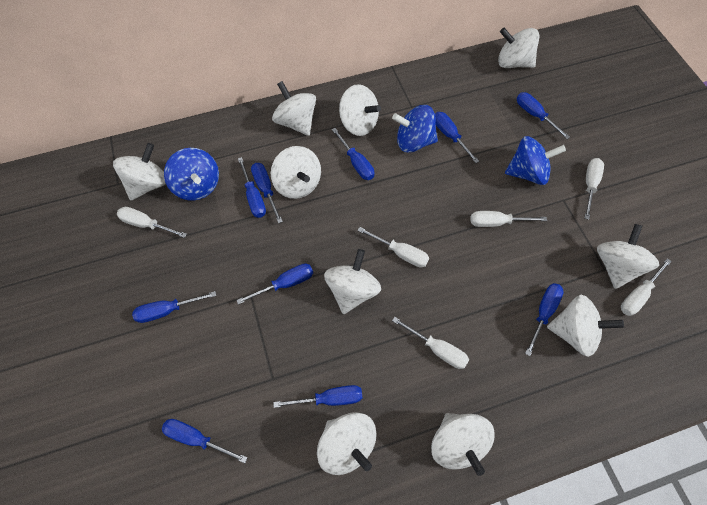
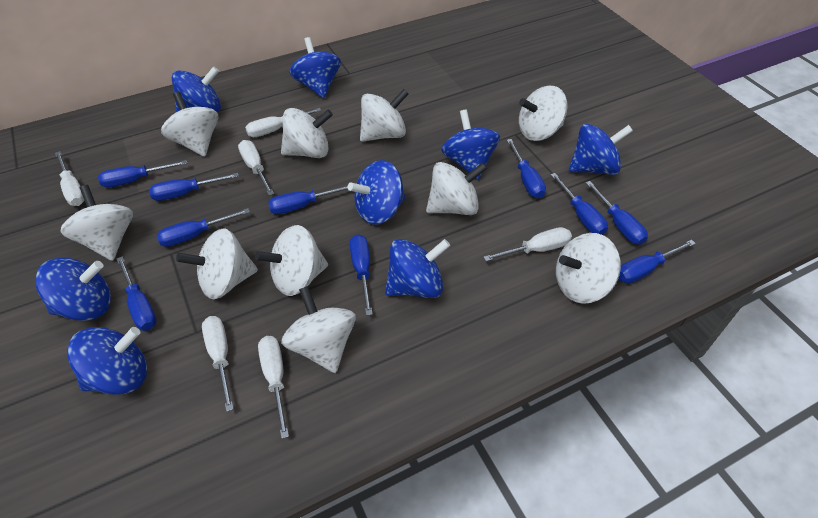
blue spinning top: 3 -> 8

